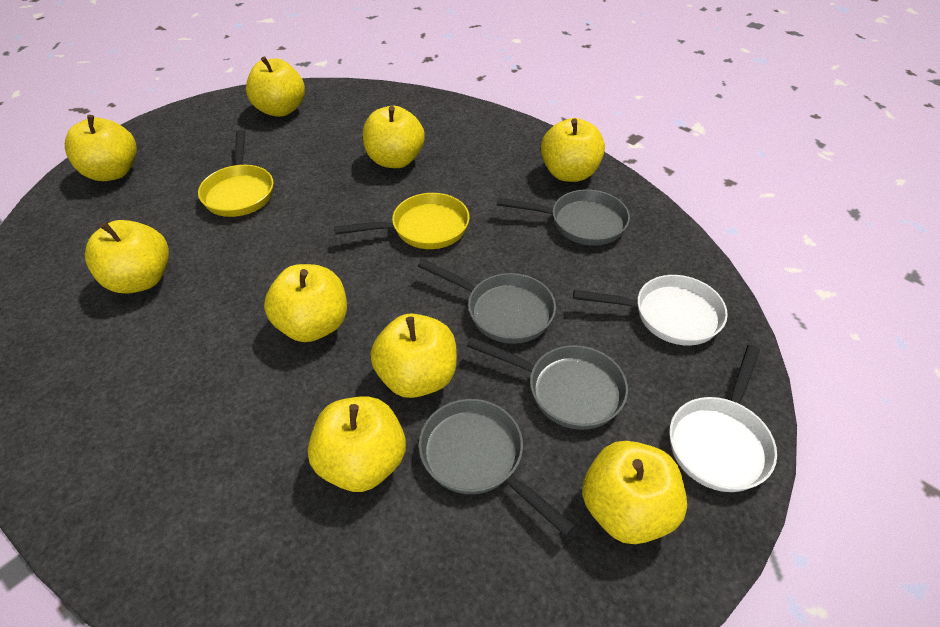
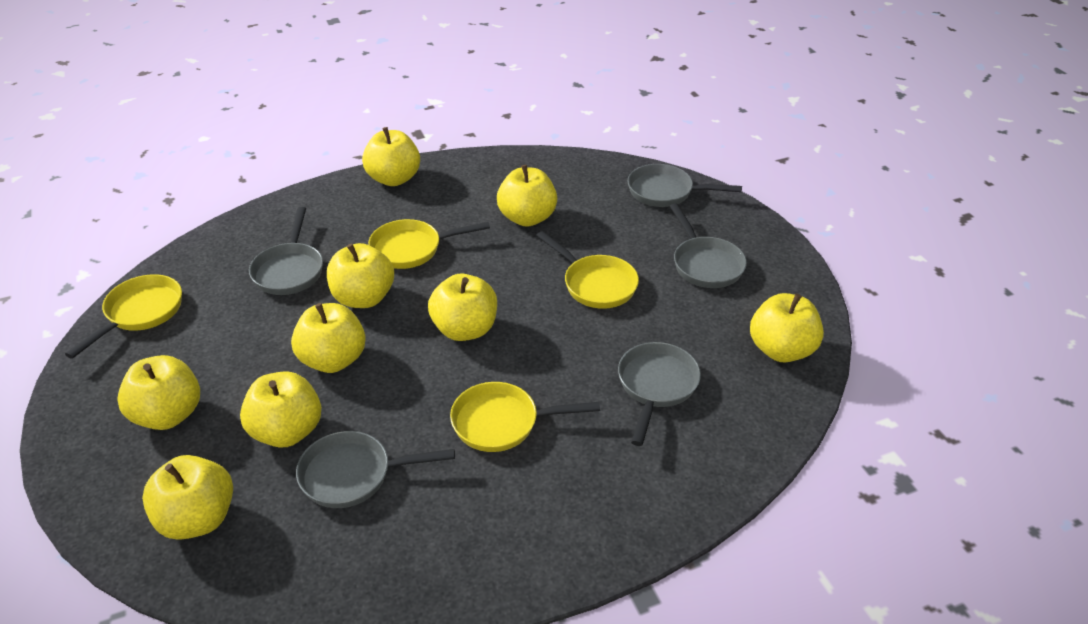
grey pan: 4 -> 5
white pan: 2 -> 0
yellow pan: 2 -> 4

